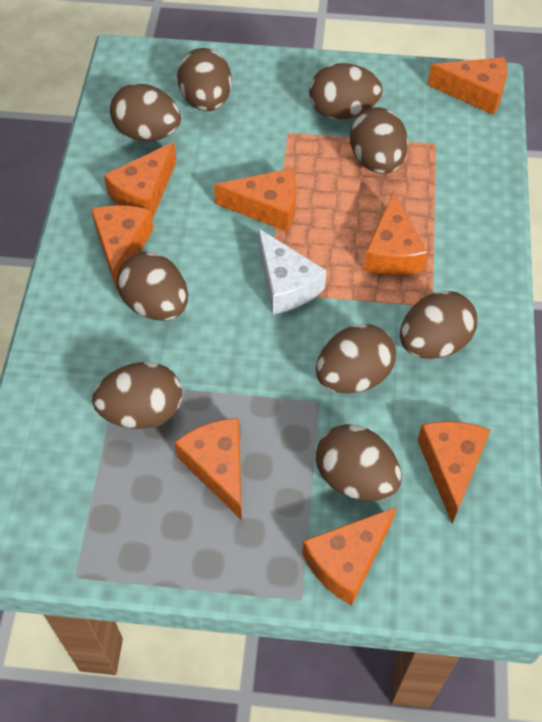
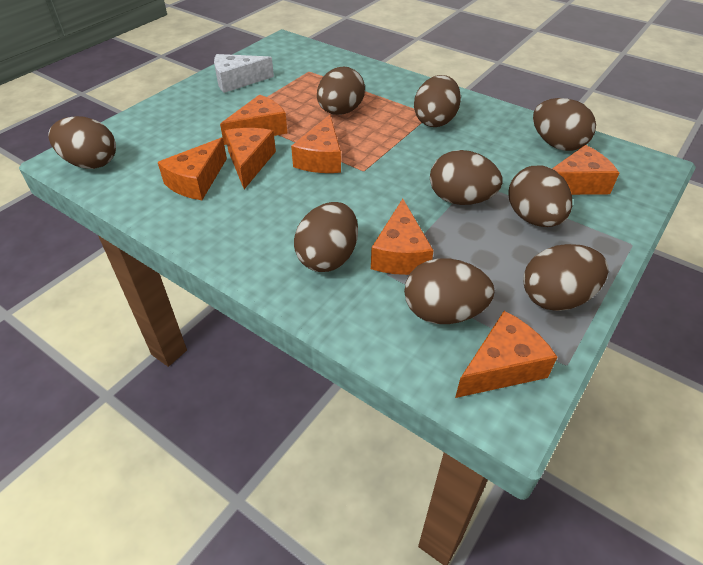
orange cheese: 8 -> 7

